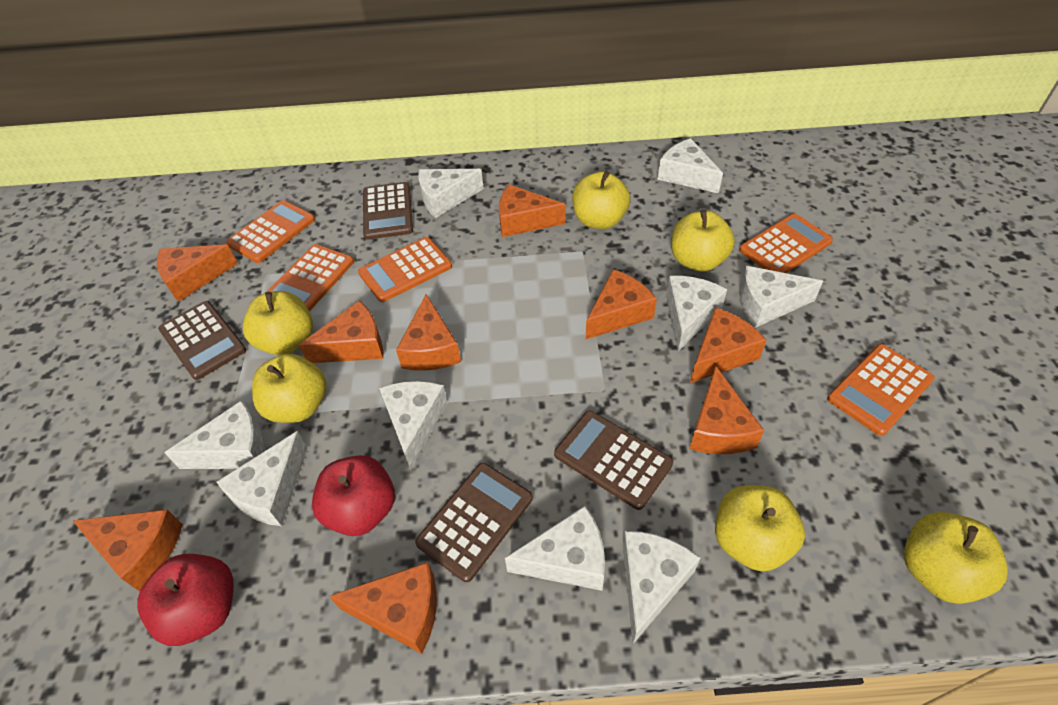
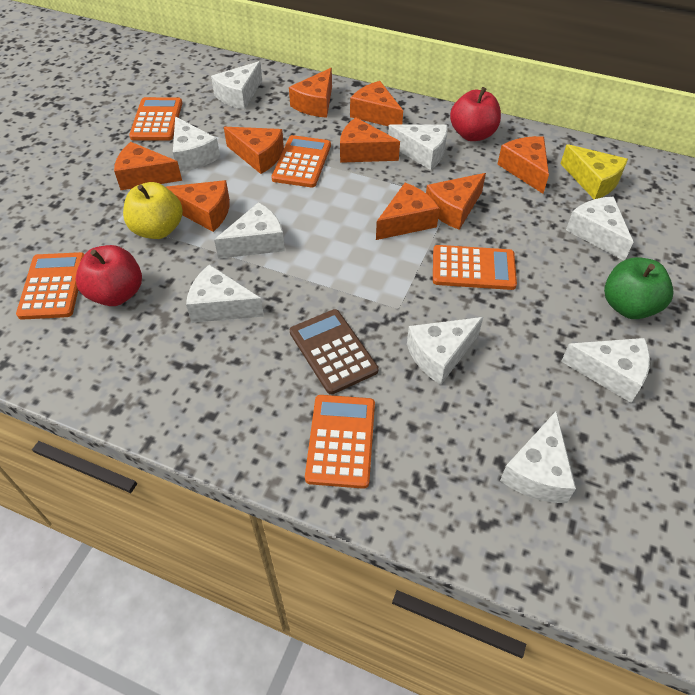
brown calculator: 4 -> 1
green apple: 0 -> 1
yellow apple: 6 -> 1
yellow cheese: 0 -> 1

